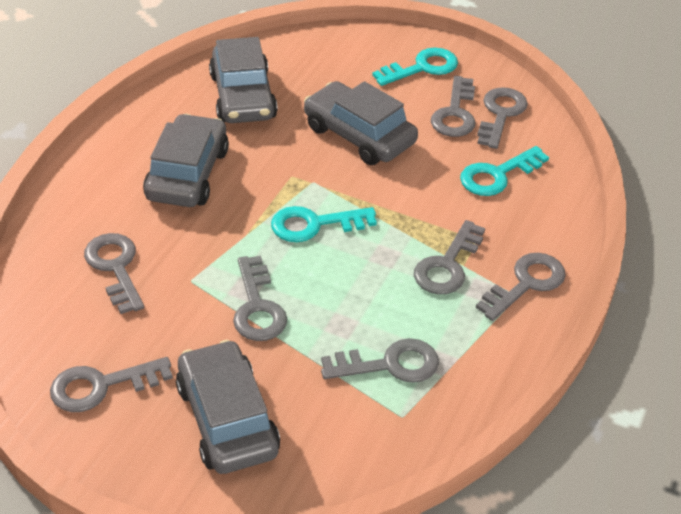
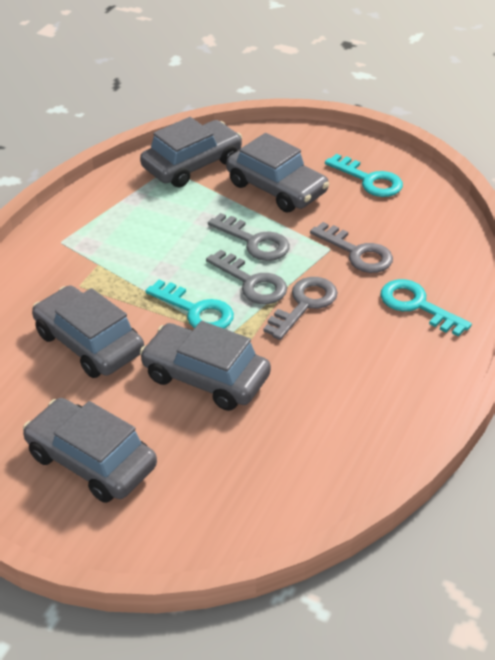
grey car: 4 -> 5
grey key: 8 -> 4

